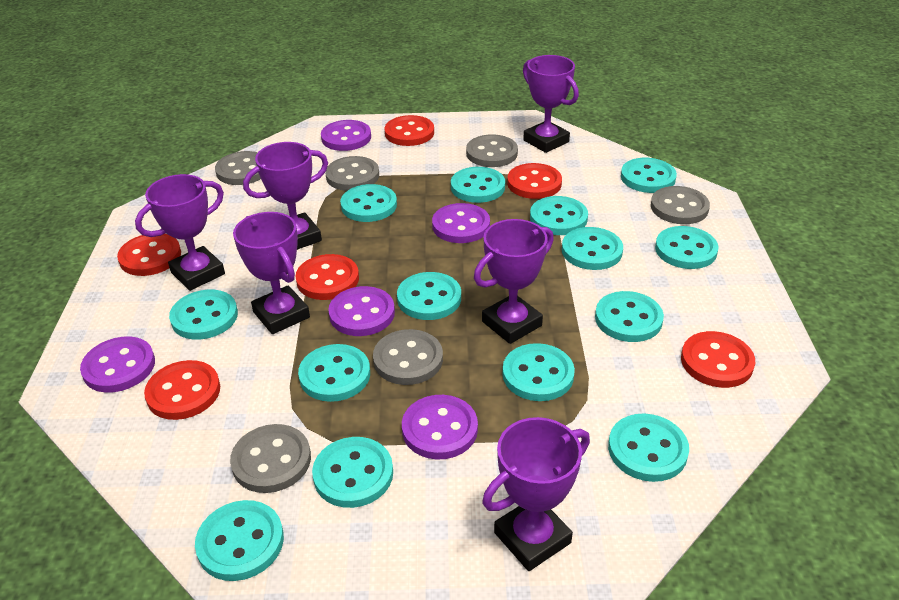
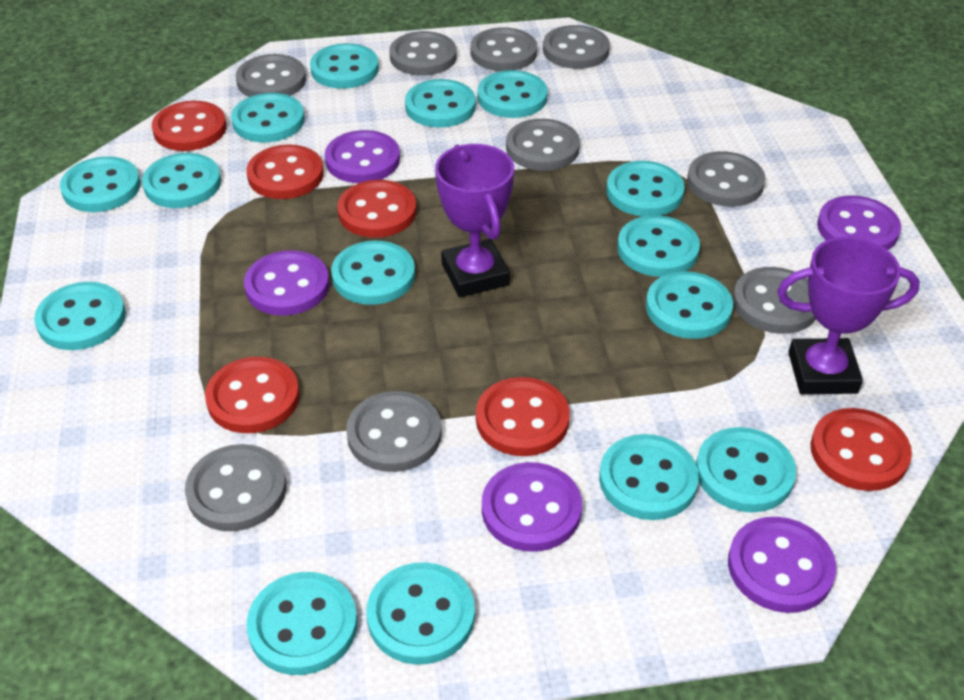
grey button: 6 -> 9
purple trophy: 6 -> 2
turquoise button: 14 -> 15

